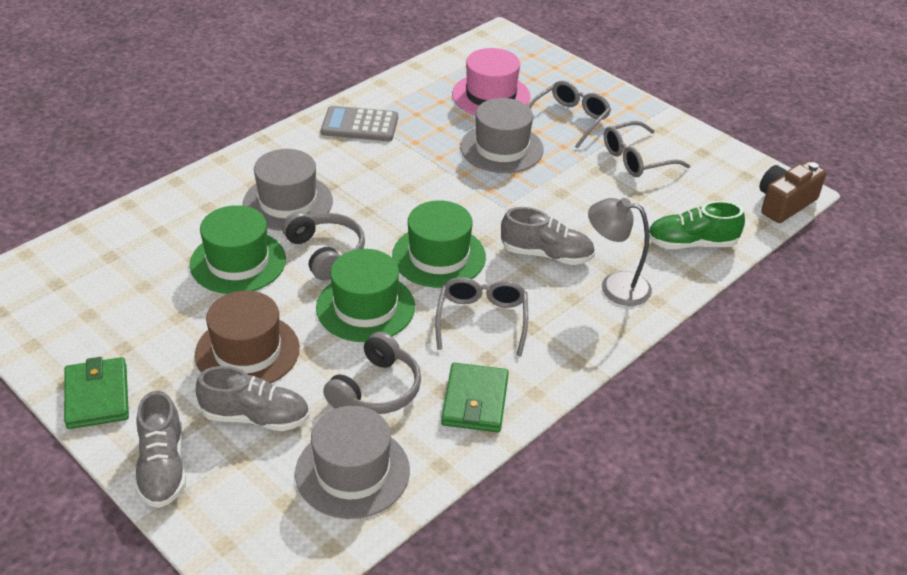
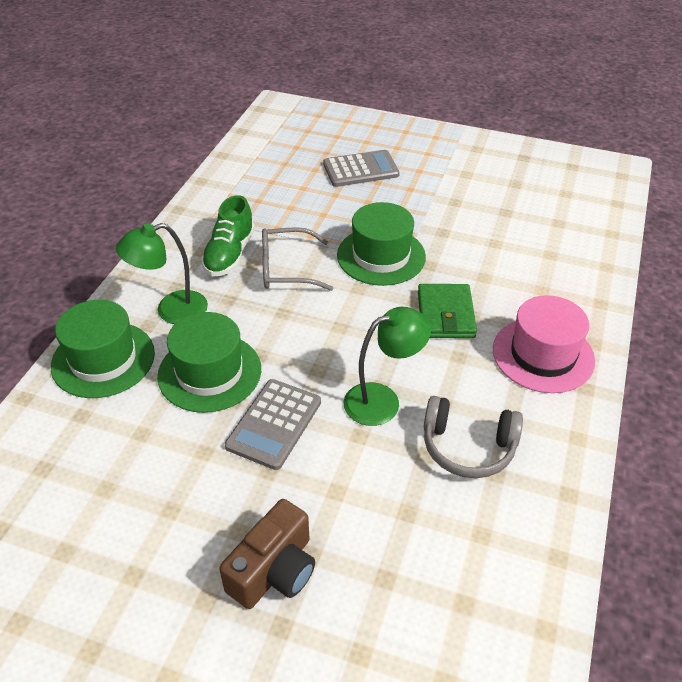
brown hat: 1 -> 0
green lamp: 0 -> 2
green wallet: 2 -> 1
grey calculator: 1 -> 2
grey glasses: 3 -> 1
grey hat: 3 -> 0
grey headphones: 2 -> 1
grey lamp: 1 -> 0
grey shoe: 3 -> 0

